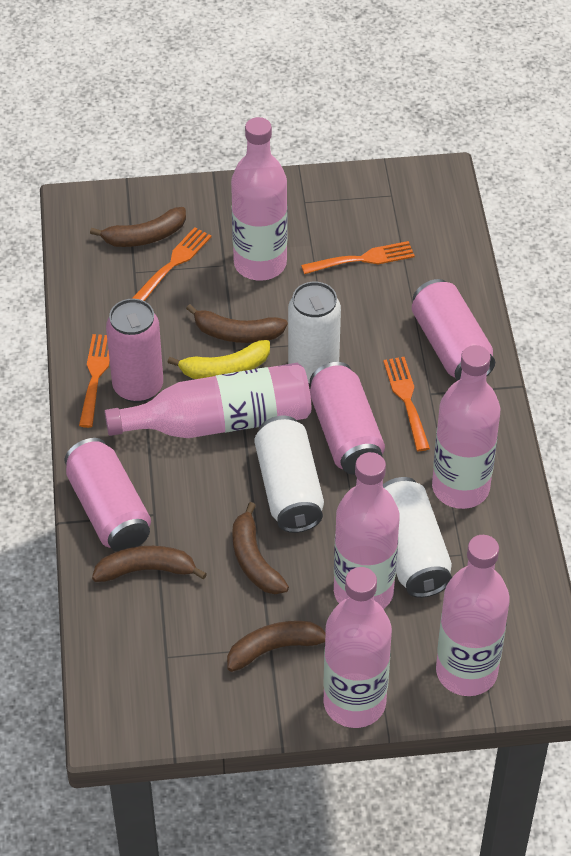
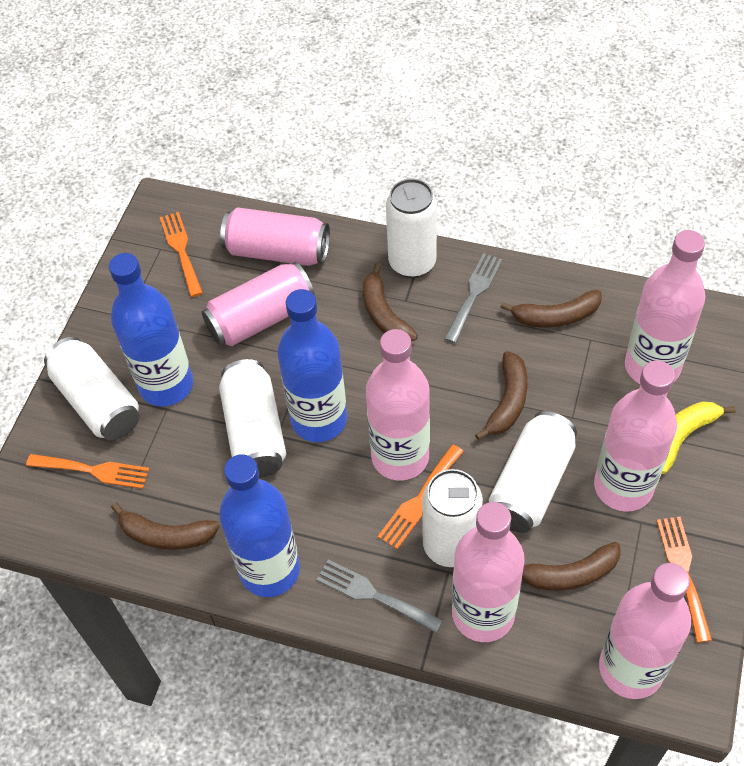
blue bottle: 0 -> 3
grey fork: 0 -> 2
pink bottle: 6 -> 5
pink can: 4 -> 2
white can: 3 -> 5

